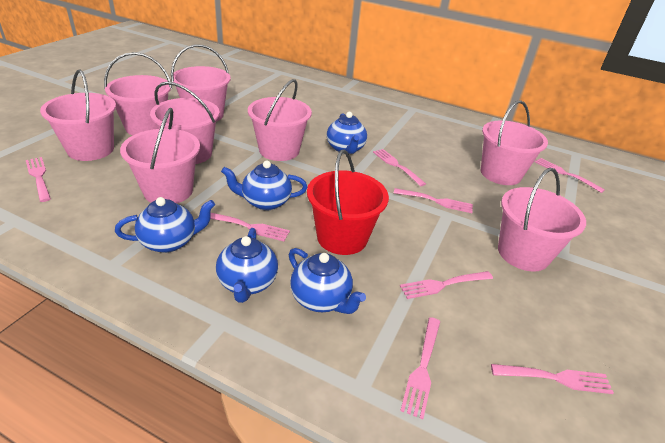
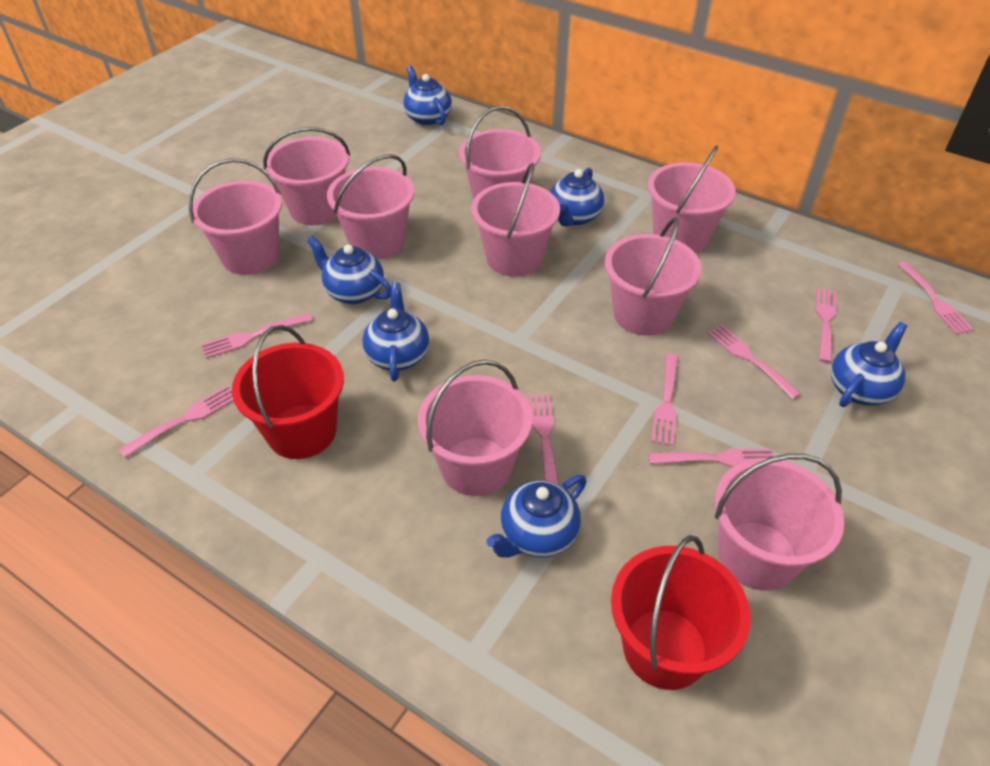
blue teapot: 5 -> 6
pink bucket: 8 -> 9
red bucket: 1 -> 2

